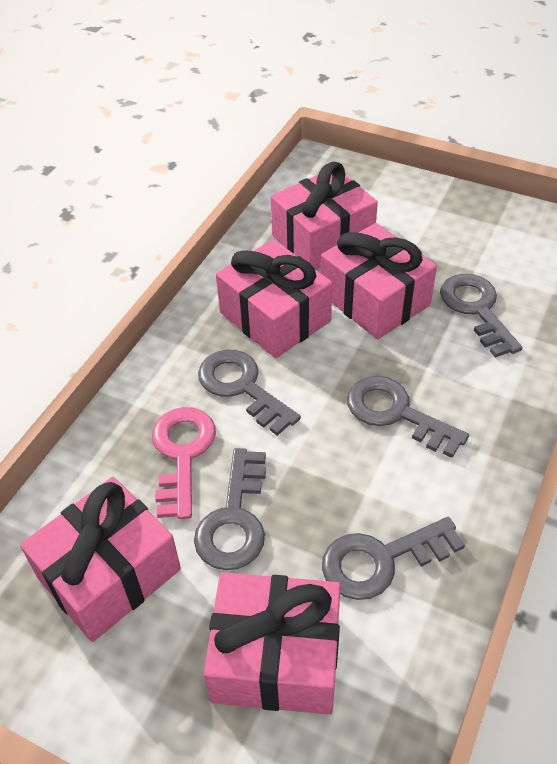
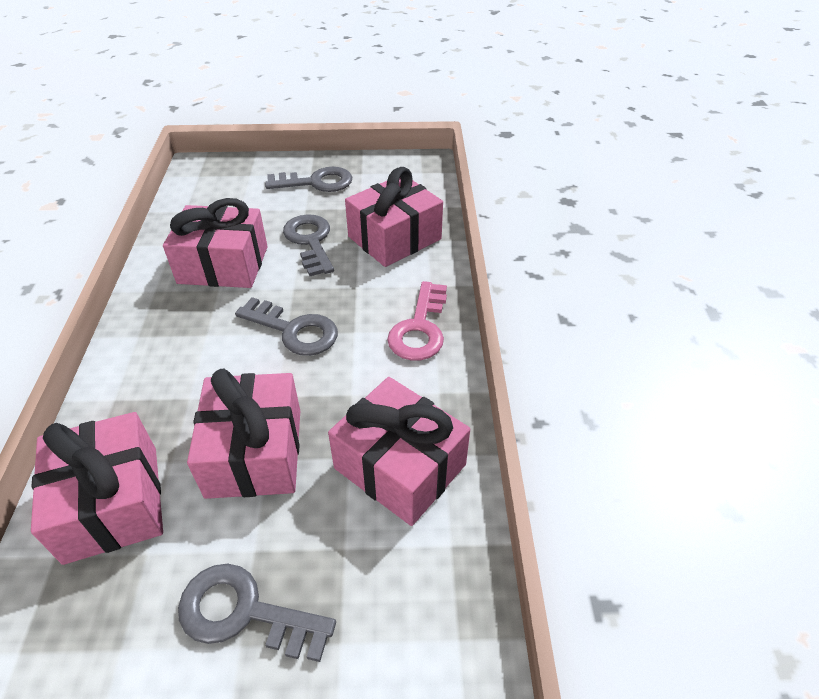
grey key: 5 -> 4

